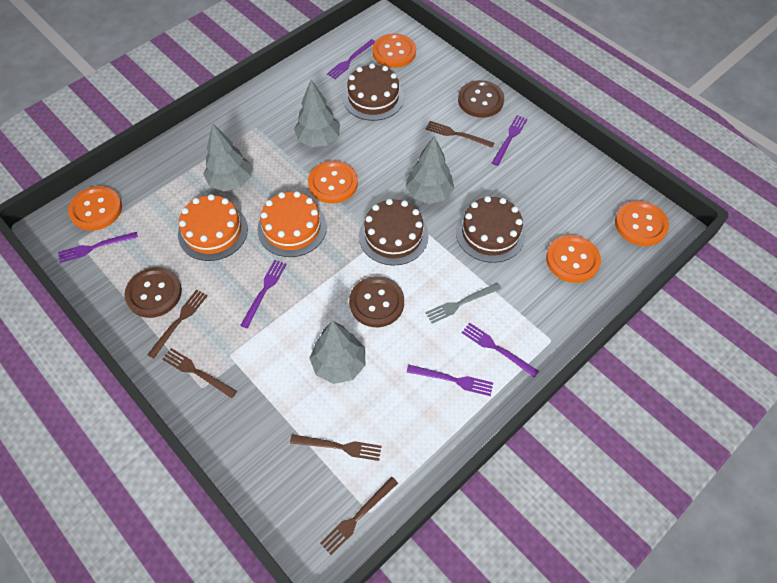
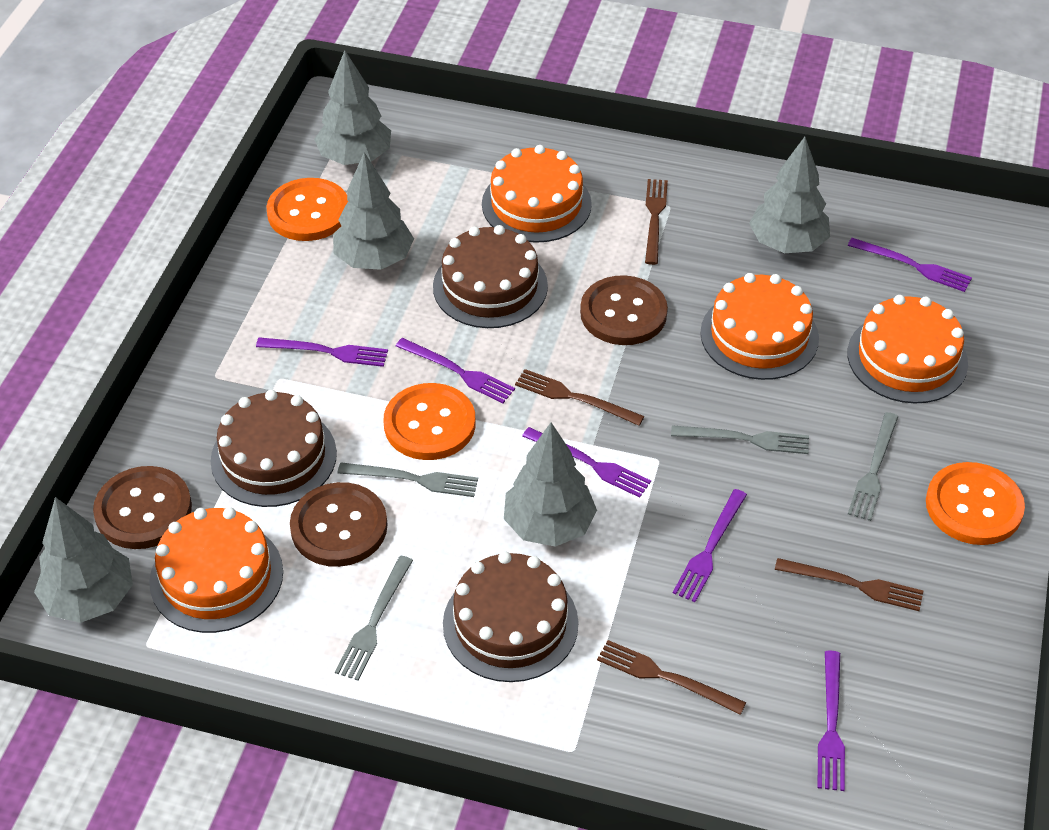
brown fork: 5 -> 4
grey fork: 1 -> 4
grey tree: 4 -> 5
orange button: 5 -> 3
orange cake: 2 -> 4

